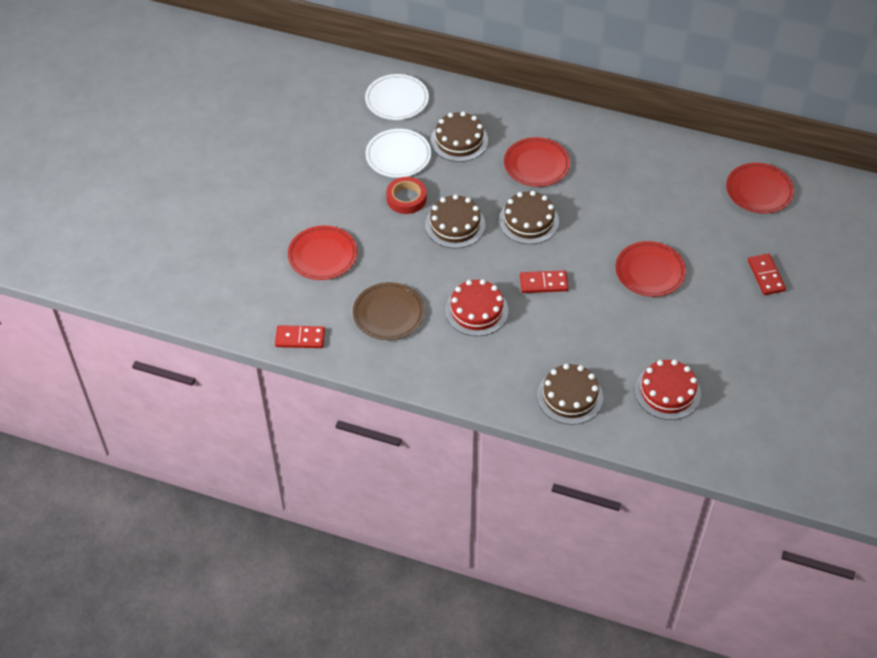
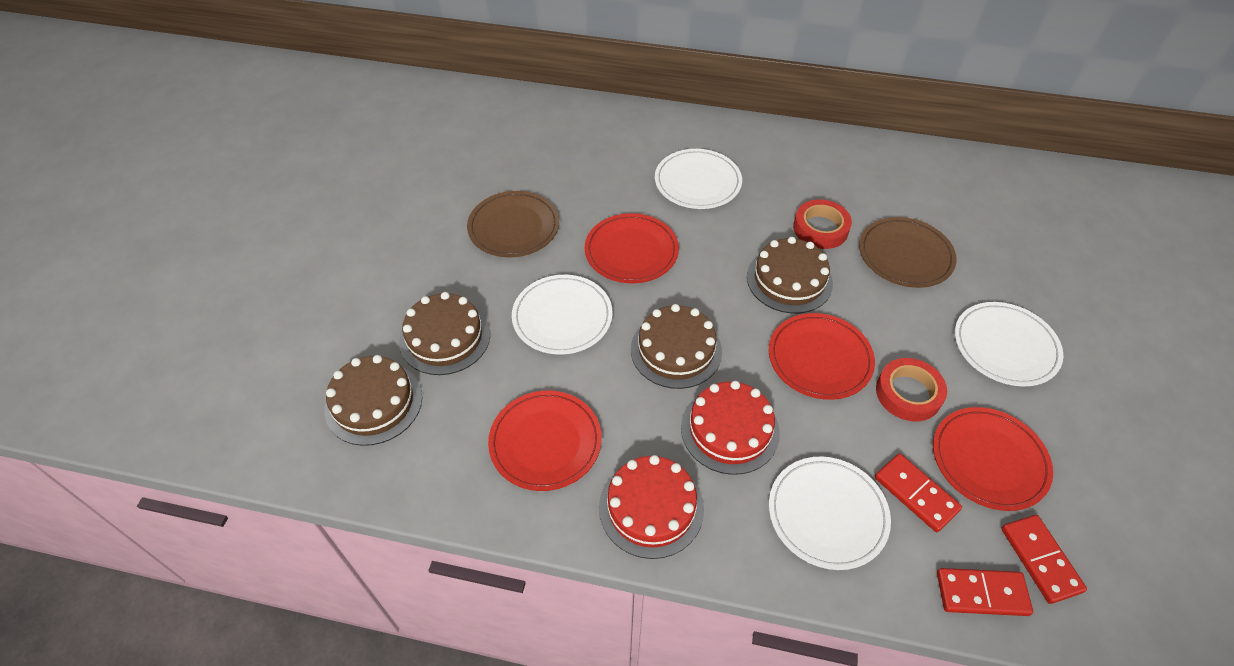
brown plate: 1 -> 2
red tape: 1 -> 2
white plate: 2 -> 4

